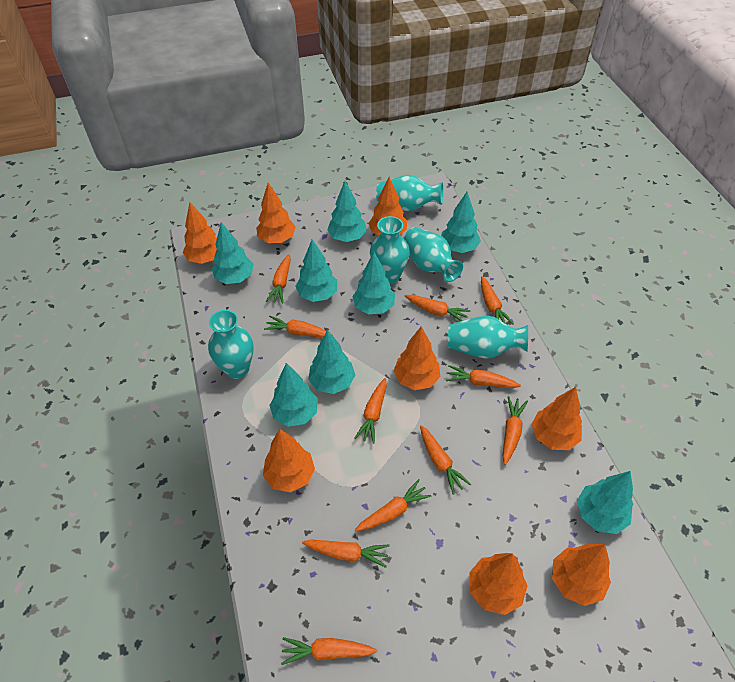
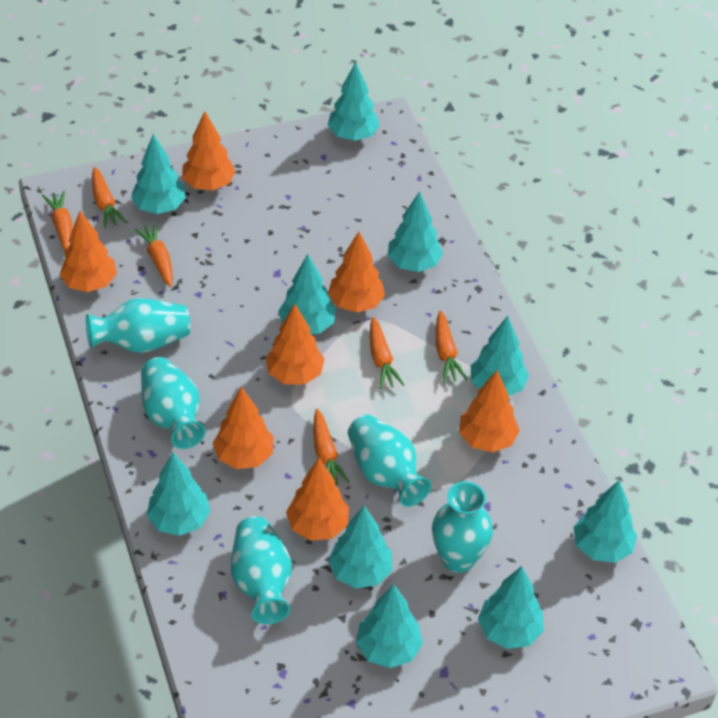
orange carrot: 11 -> 6
orange tree: 8 -> 7
turquoise tree: 8 -> 10

